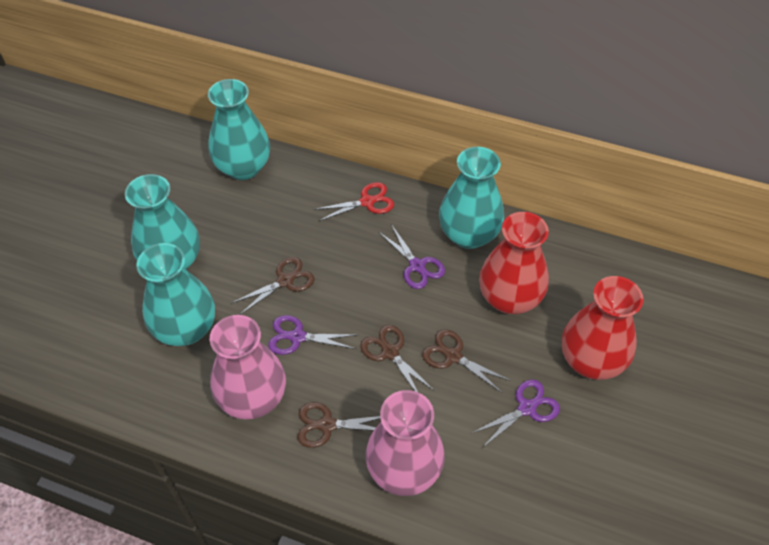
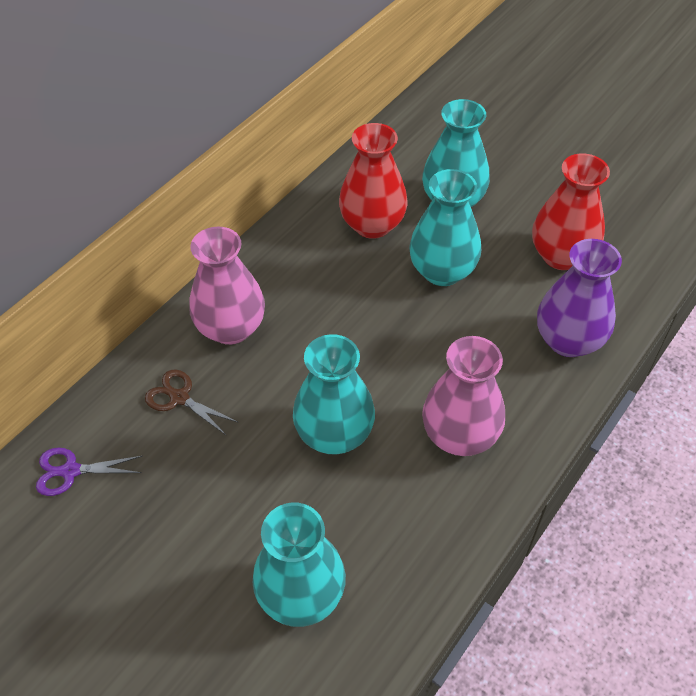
brown scissors: 4 -> 1
purple scissors: 3 -> 1
purple vase: 0 -> 1
red scissors: 1 -> 0

